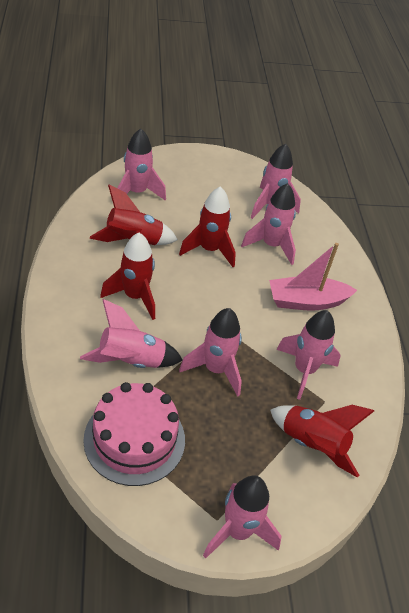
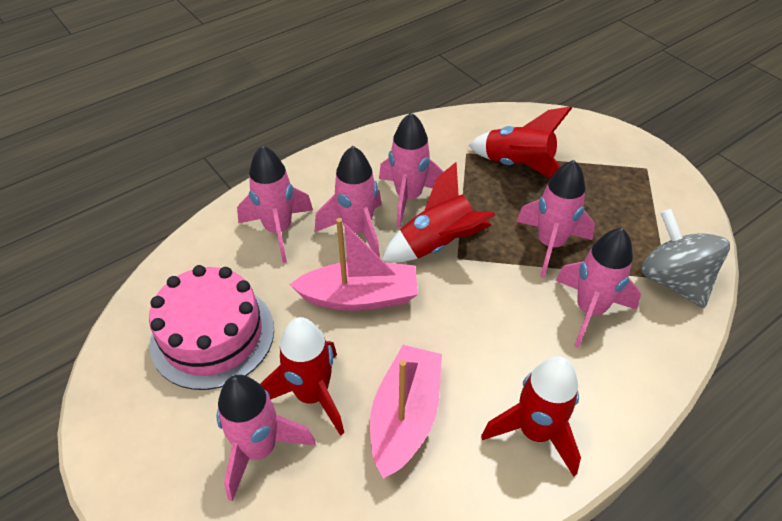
grey spinning top: 0 -> 1
pink boat: 1 -> 2
pink rocket: 7 -> 6

